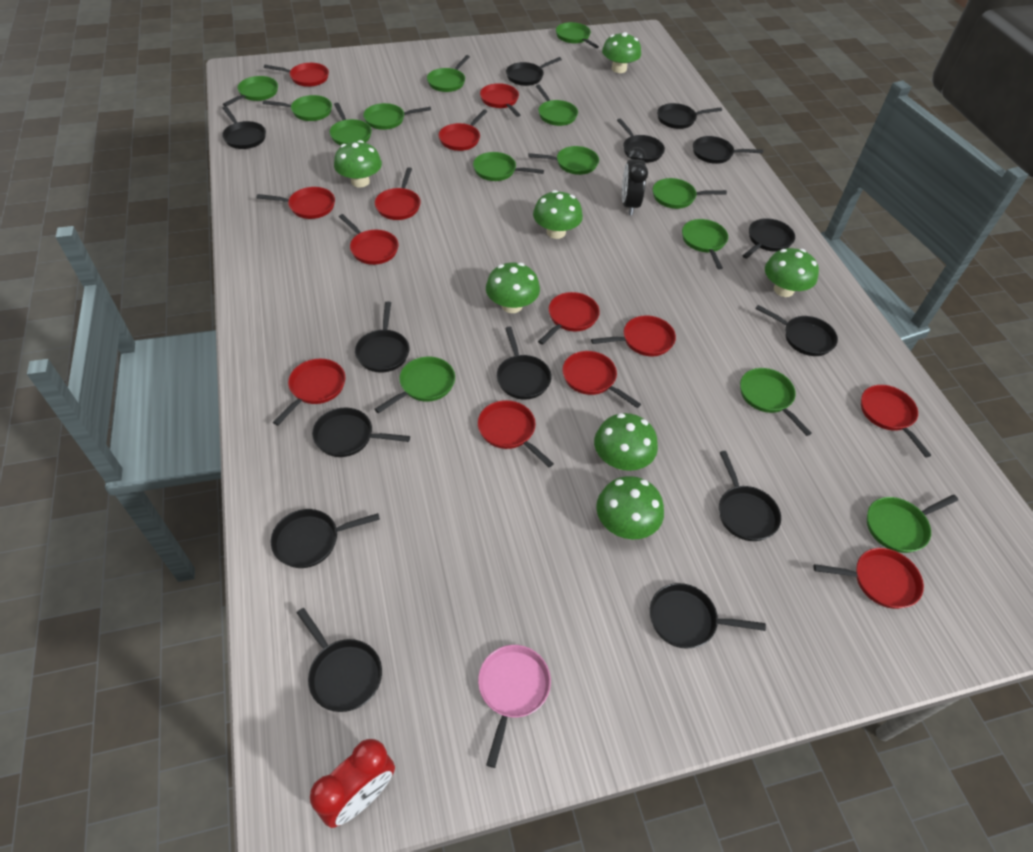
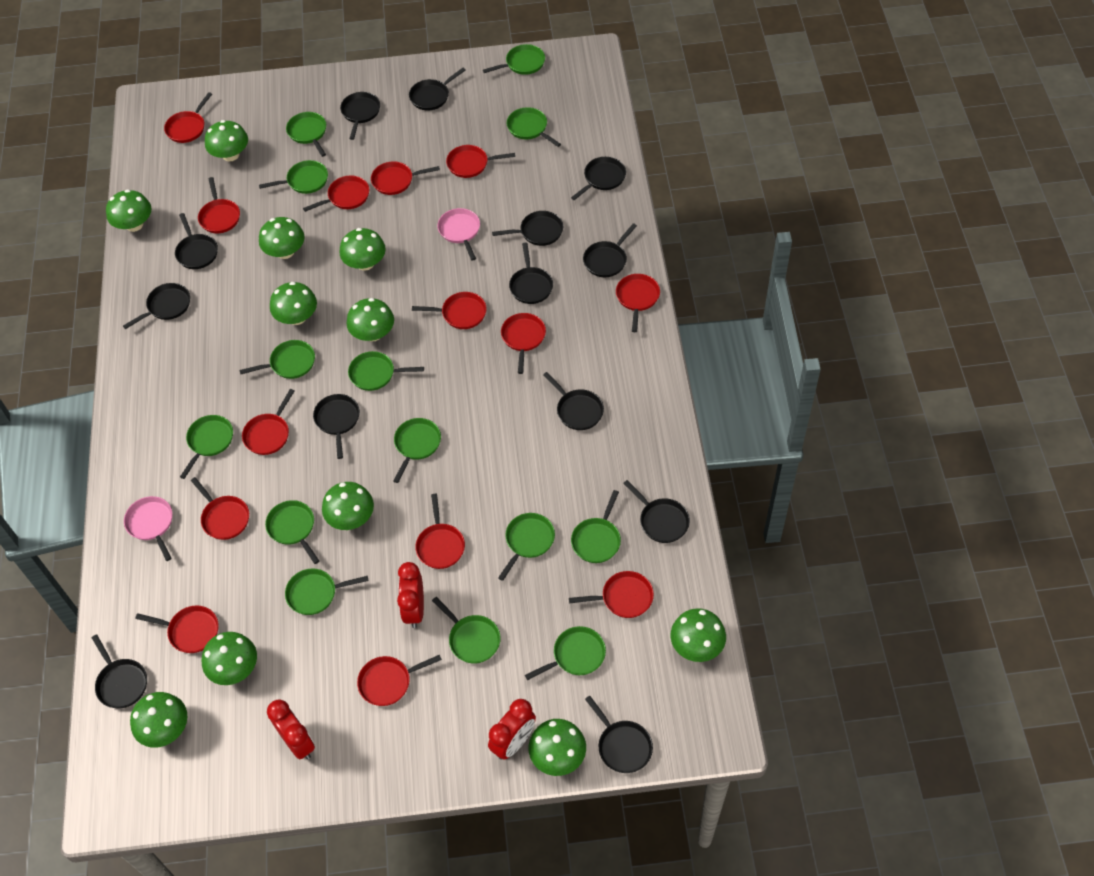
black clock: 1 -> 0
black pan: 14 -> 13
green mushroom: 7 -> 11
pink pan: 1 -> 2
red clock: 1 -> 3
red pan: 13 -> 14

